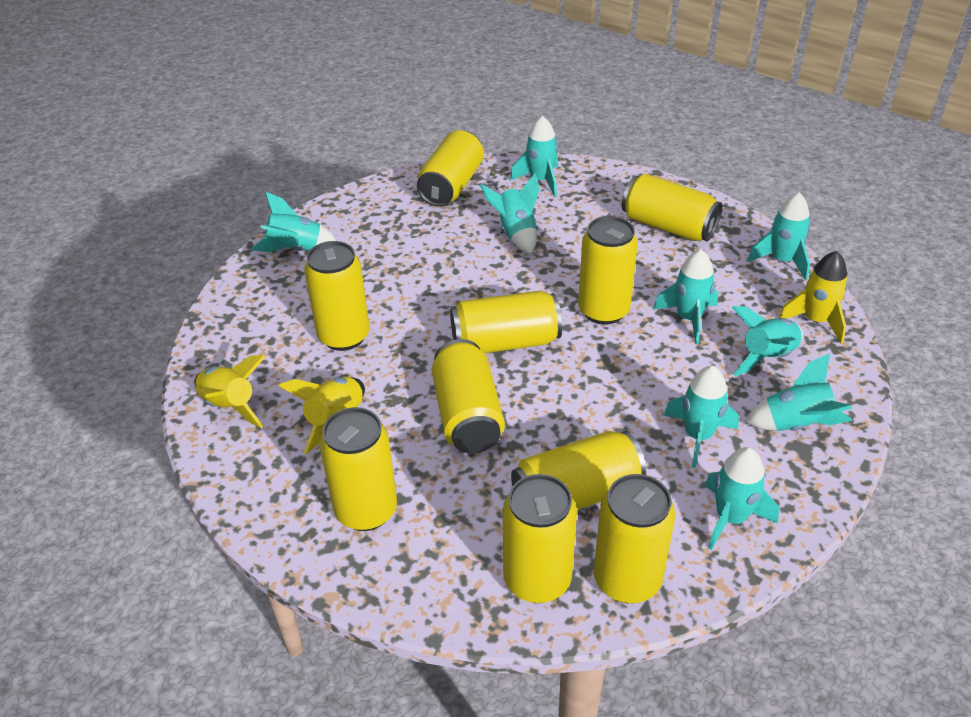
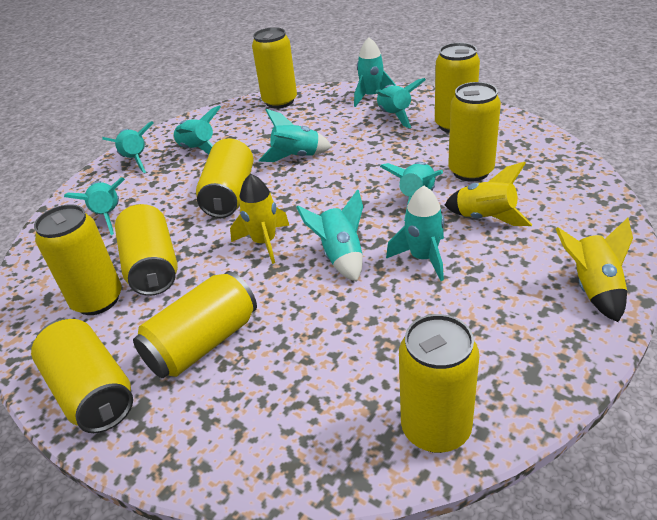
yellow can: 10 -> 9

